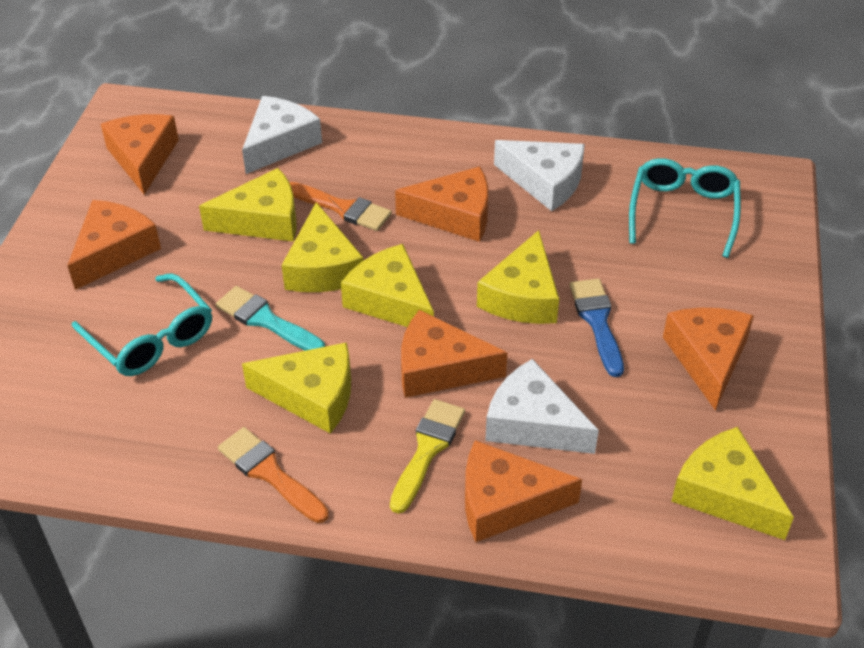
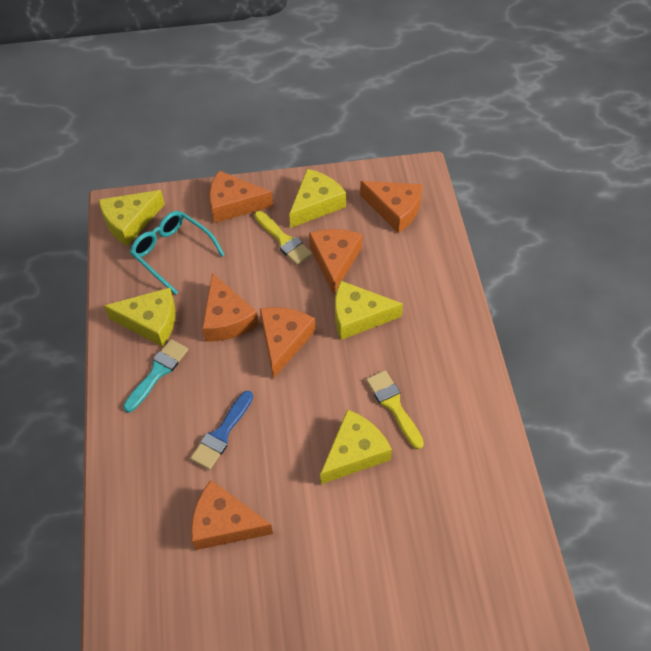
orange brush: 2 -> 0
turquoise glasses: 2 -> 1
white cheese: 3 -> 0
yellow brush: 1 -> 2
yellow cheese: 6 -> 5

